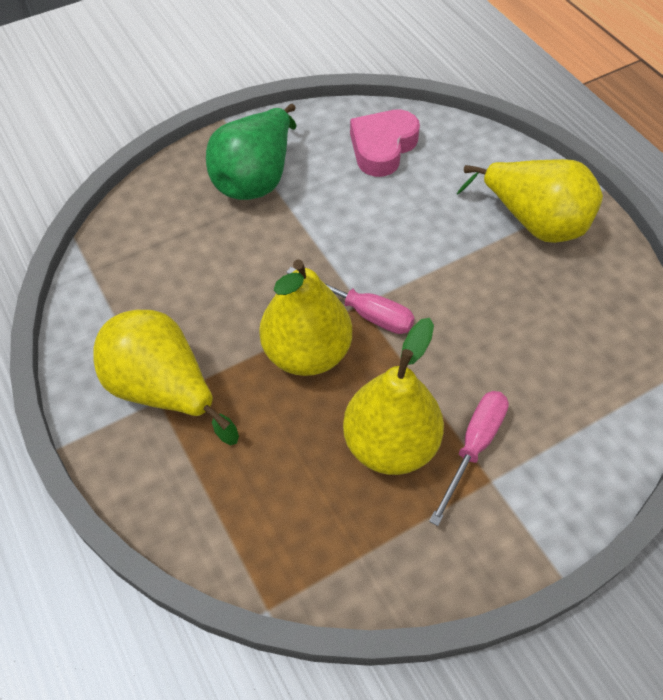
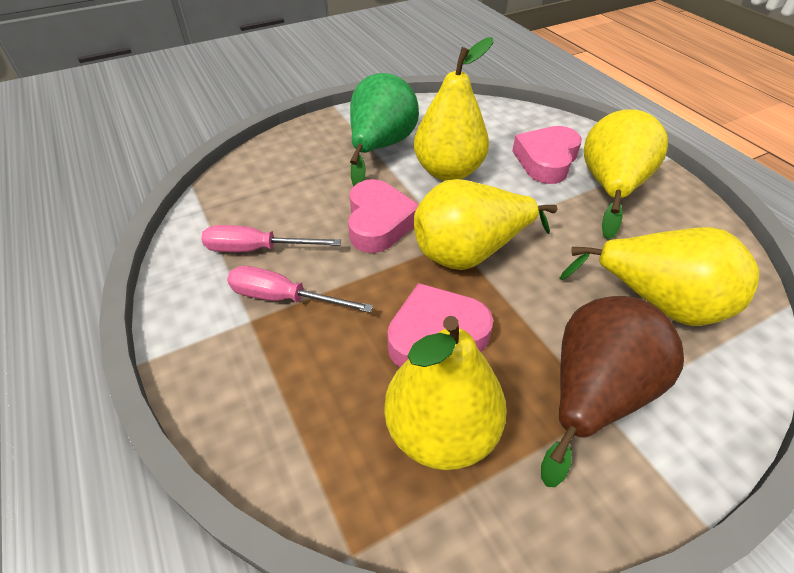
brown pear: 0 -> 1
pink heart: 1 -> 3
yellow pear: 4 -> 5

